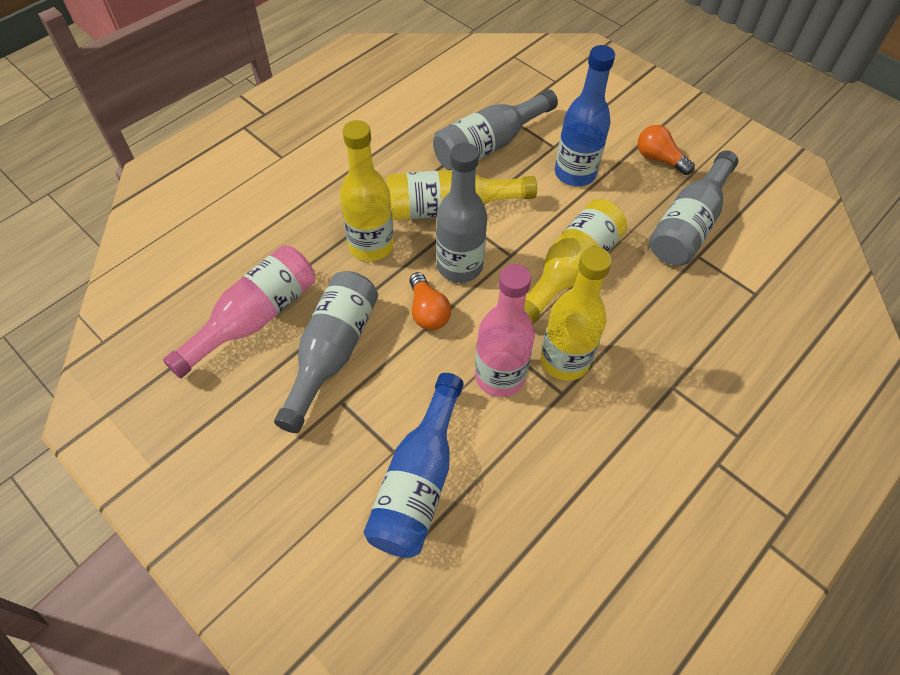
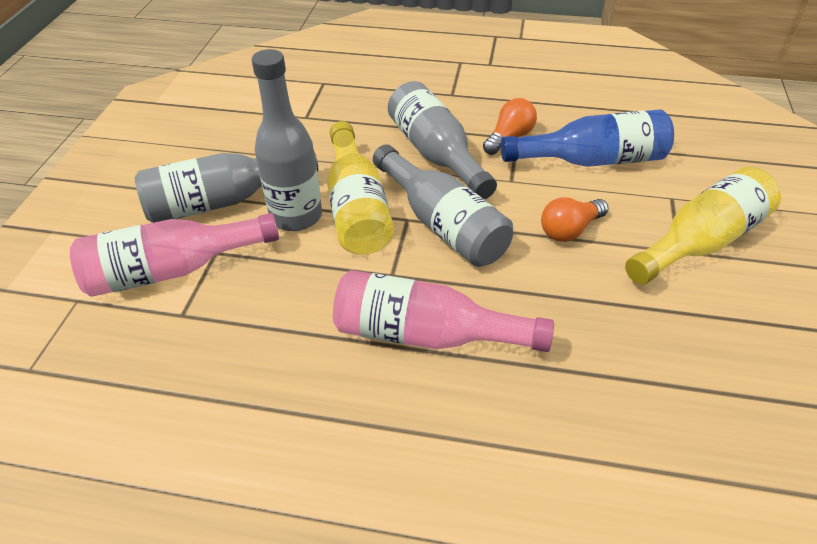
blue bottle: 2 -> 1
yellow bottle: 4 -> 2

